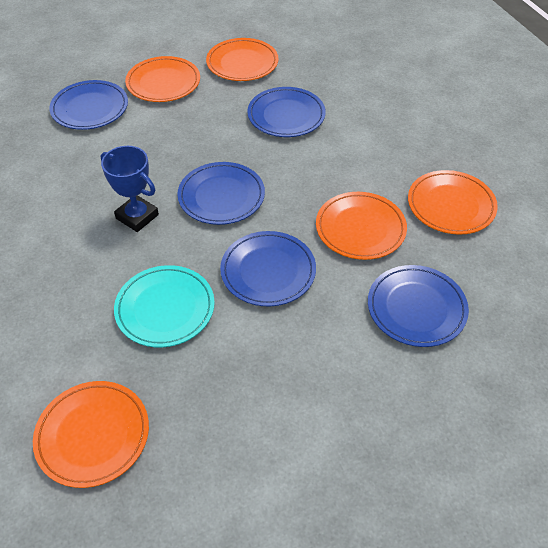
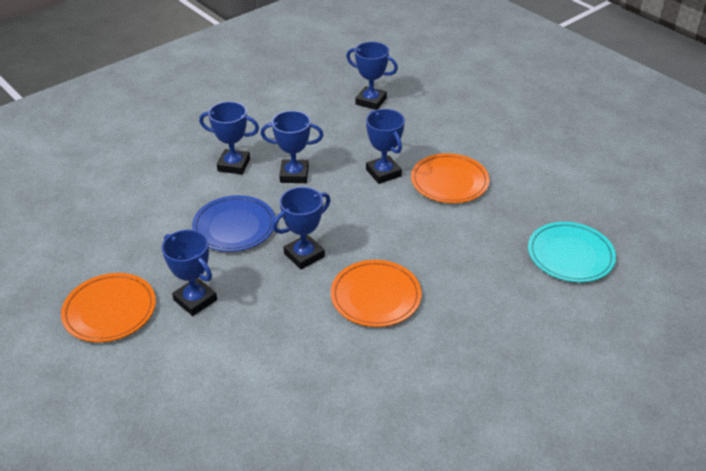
blue plate: 5 -> 1
blue trophy: 1 -> 6
orange plate: 5 -> 3

